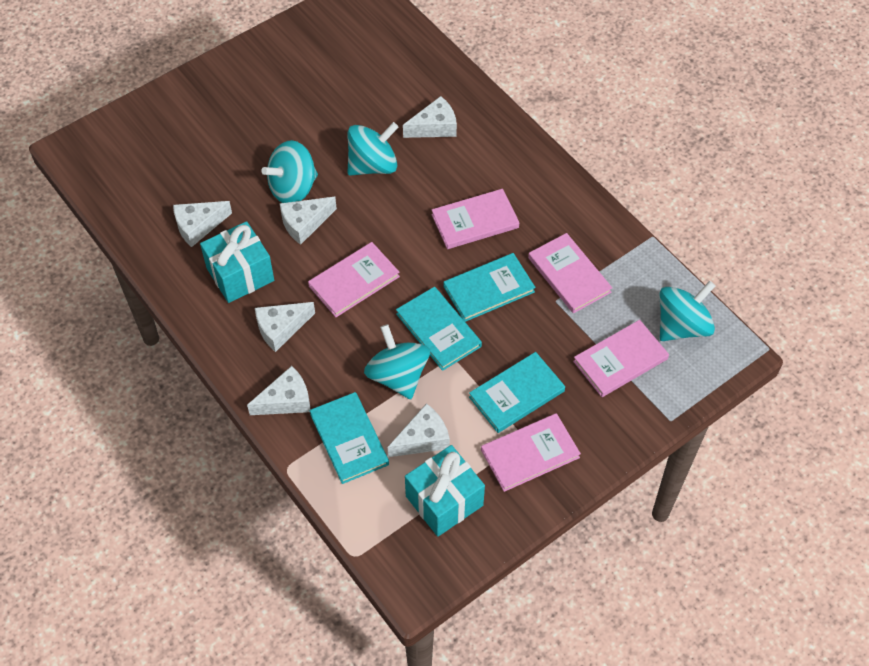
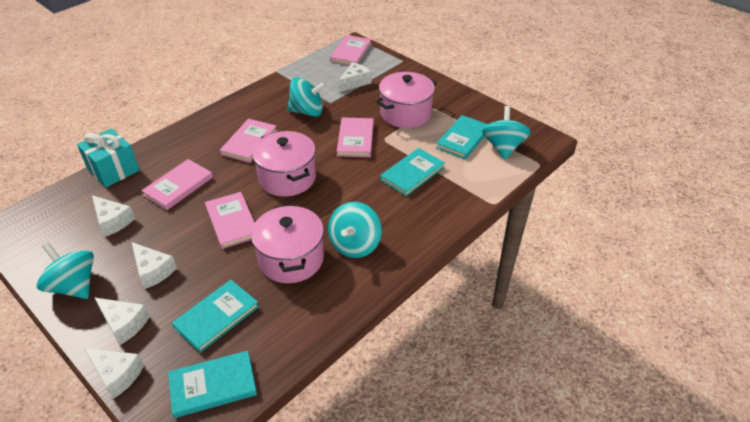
pink pot: 0 -> 3
turquoise gift: 2 -> 1
white cheese: 6 -> 5

